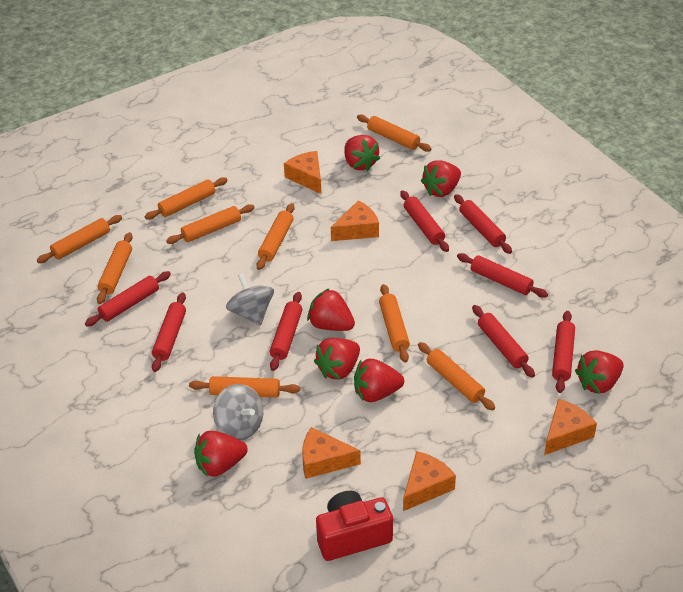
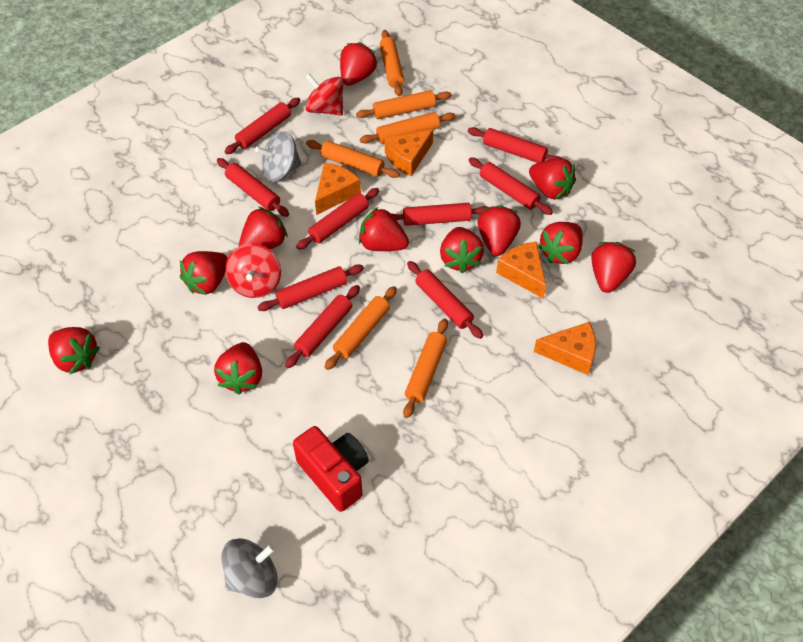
orange cheese: 5 -> 4
orange rolling pin: 9 -> 6
red rolling pin: 8 -> 9
red spinning top: 0 -> 2
red strawberry: 7 -> 11

